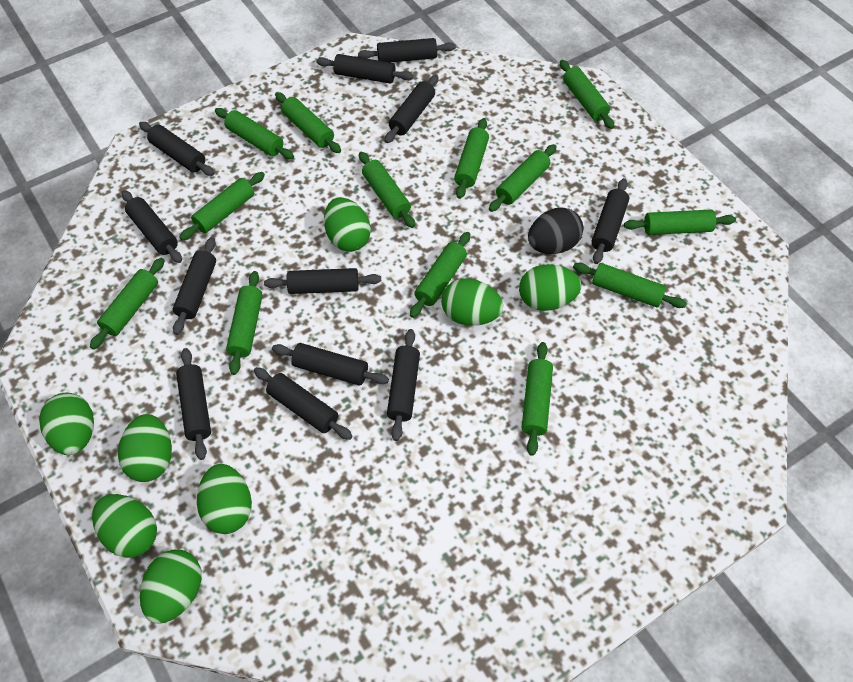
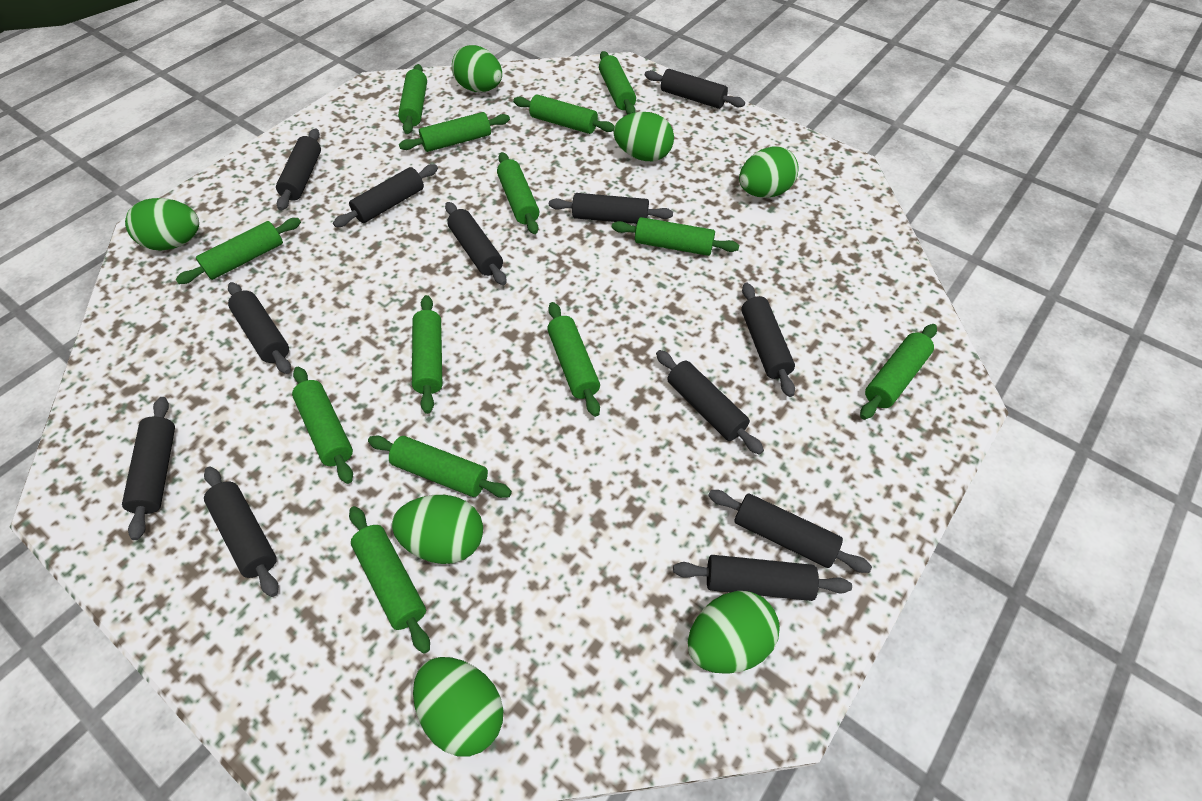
black egg: 1 -> 0
green egg: 8 -> 7

